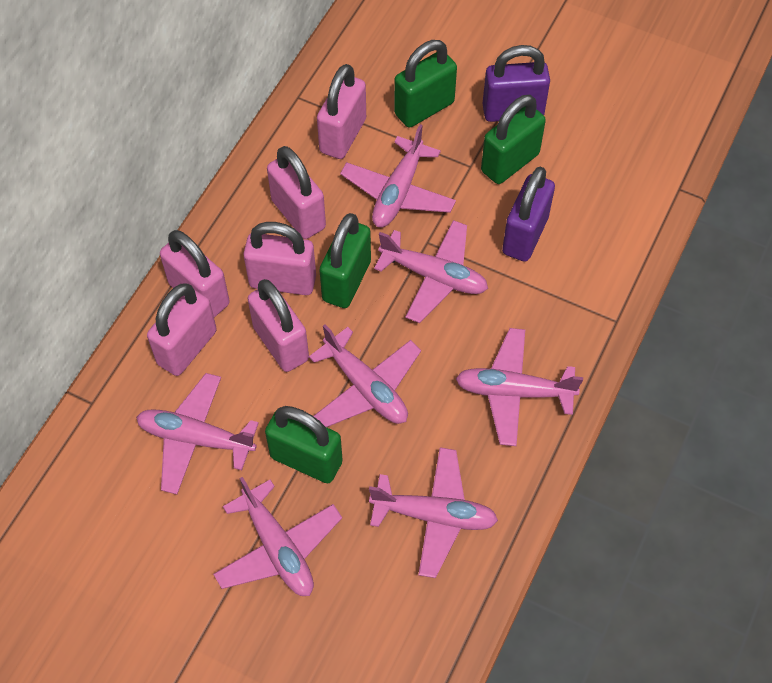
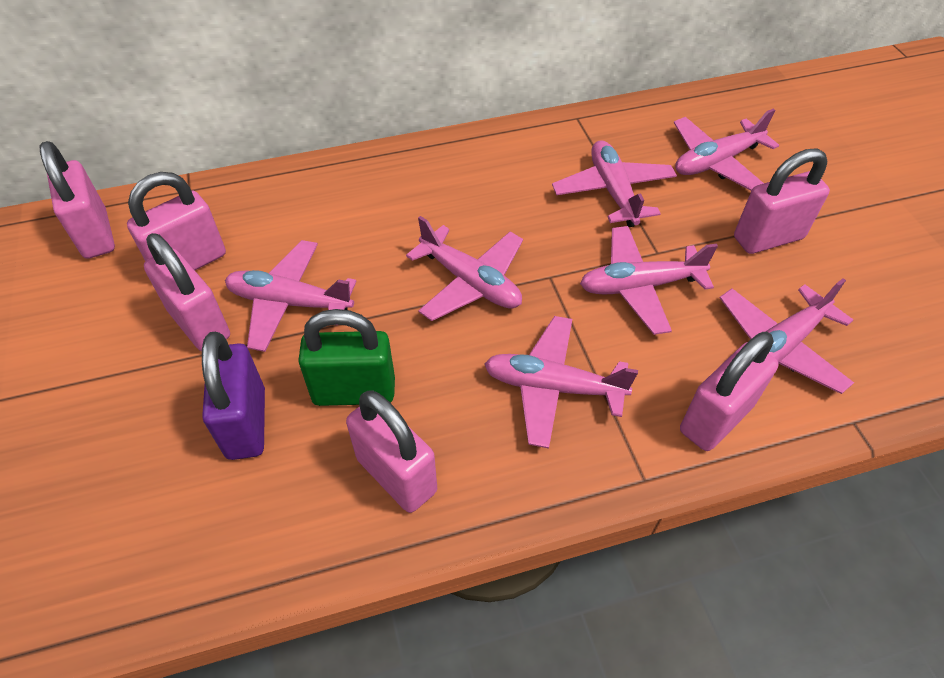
green padlock: 4 -> 1
purple padlock: 2 -> 1

